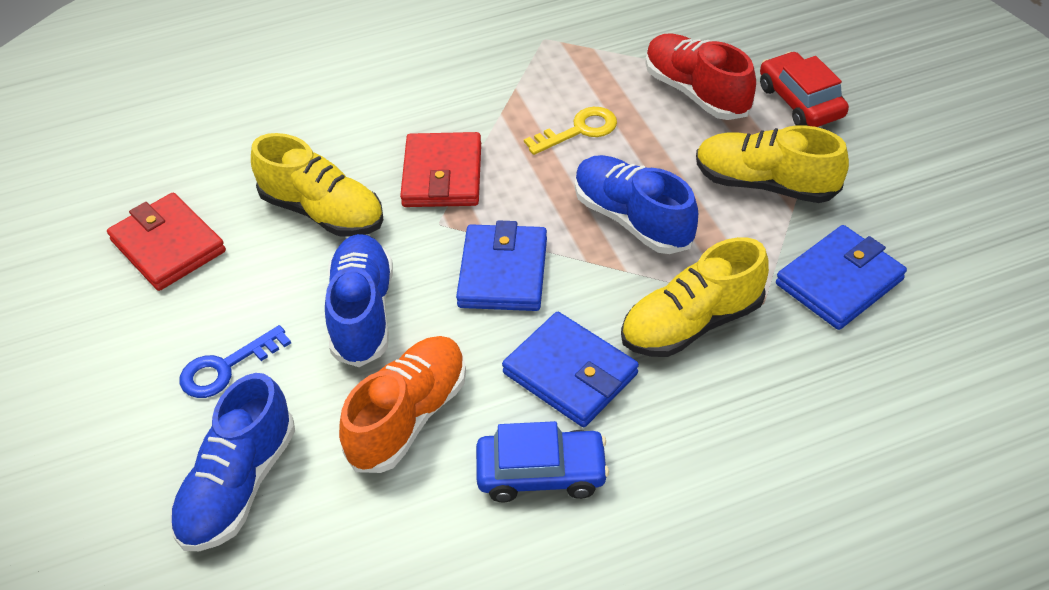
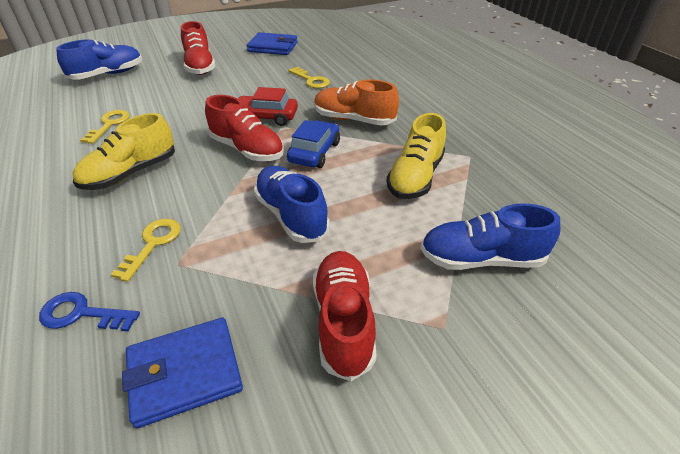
blue wallet: 3 -> 2
red shoe: 1 -> 3
red wallet: 2 -> 0
yellow key: 1 -> 3
yellow shoe: 3 -> 2

